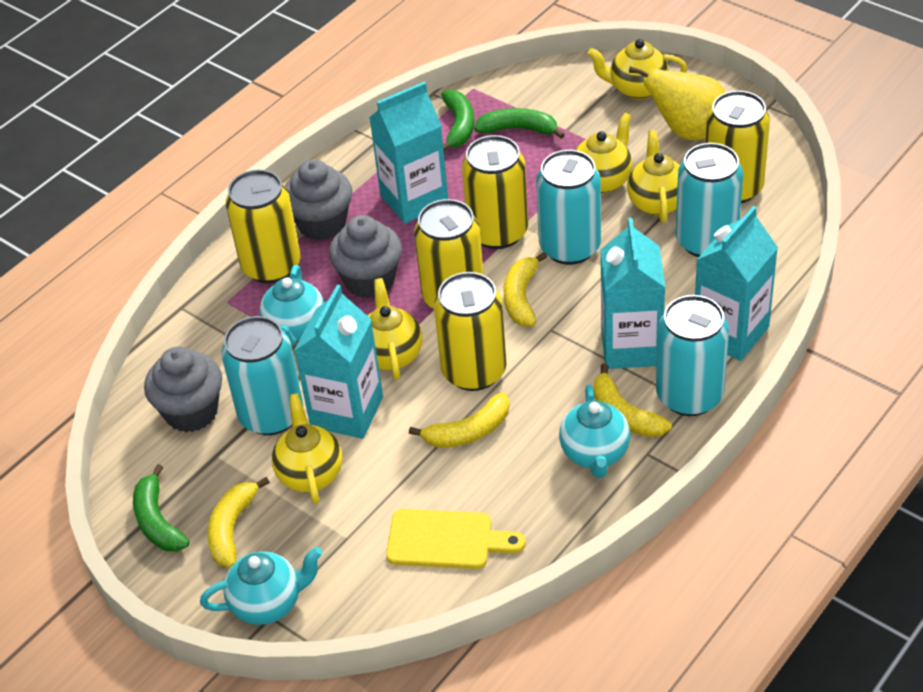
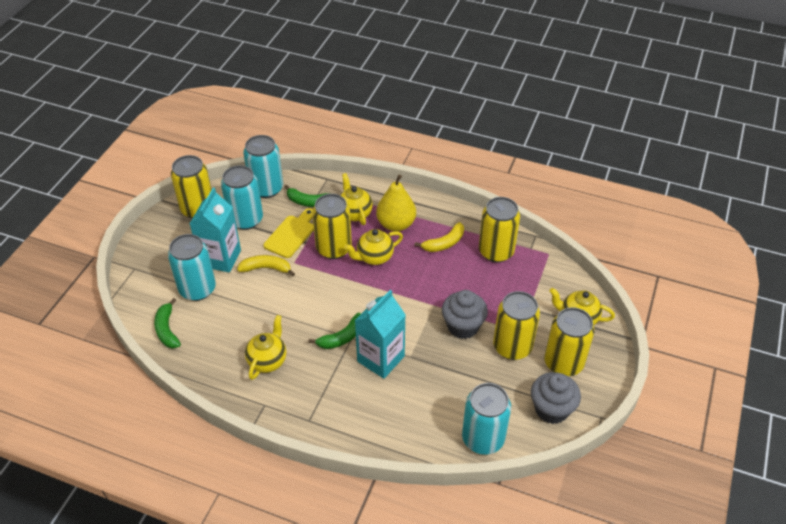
grey cupcake: 3 -> 2
turquoise carton: 4 -> 2
turquoise teapot: 3 -> 0
yellow banana: 4 -> 2
yellow teapot: 5 -> 4

